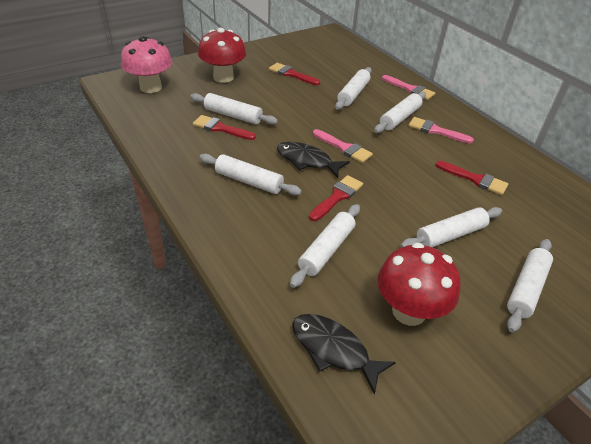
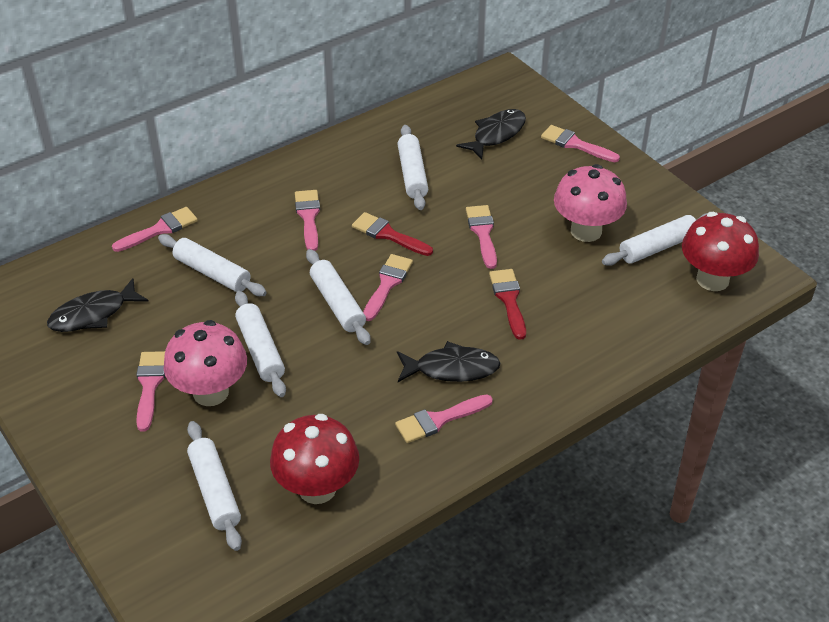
black fish: 2 -> 3
pink brush: 3 -> 7
pink mushroom: 1 -> 2
red brush: 4 -> 2
white rolling pin: 7 -> 6

